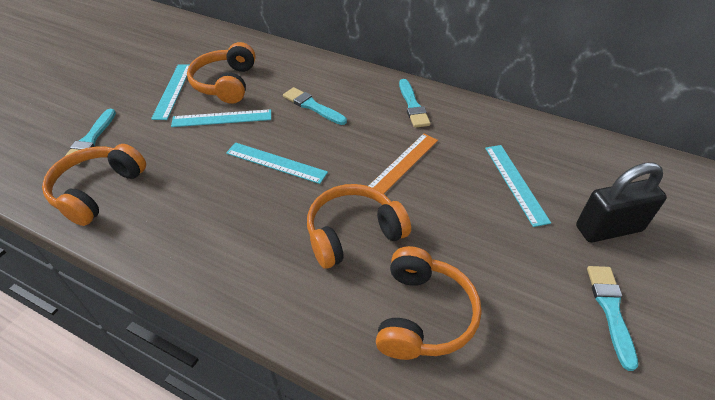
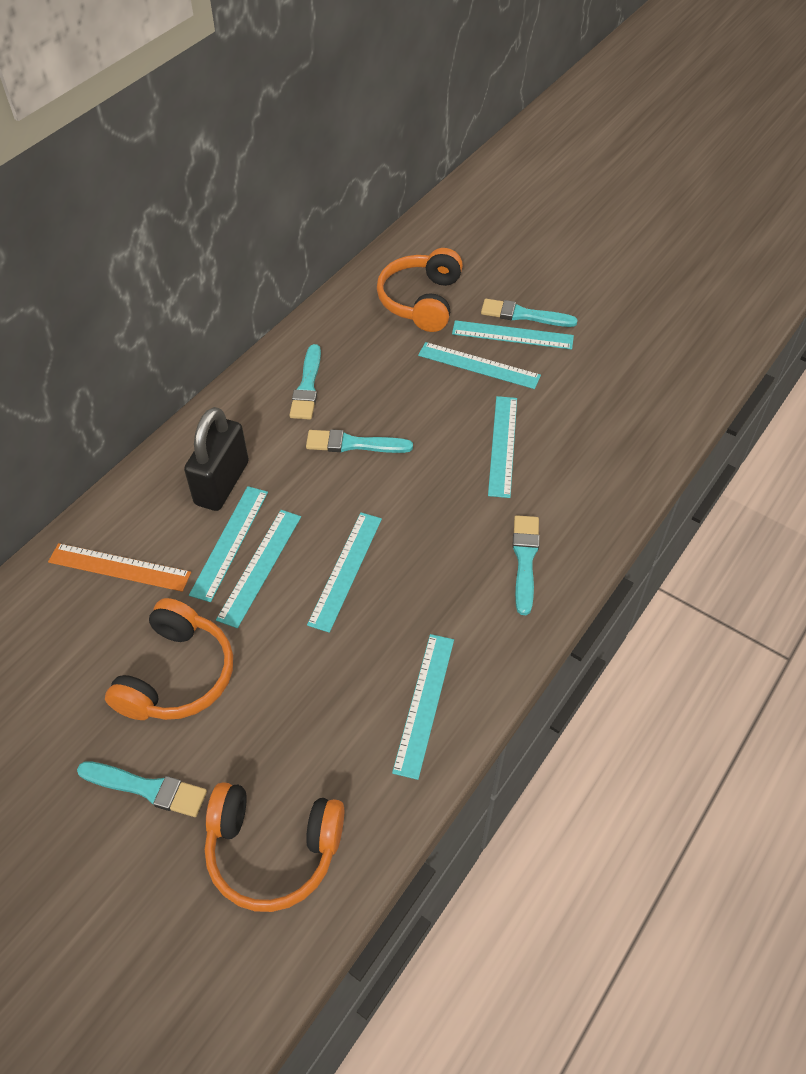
orange headphones: 4 -> 3
turquoise brush: 4 -> 5
turquoise ruler: 4 -> 7

